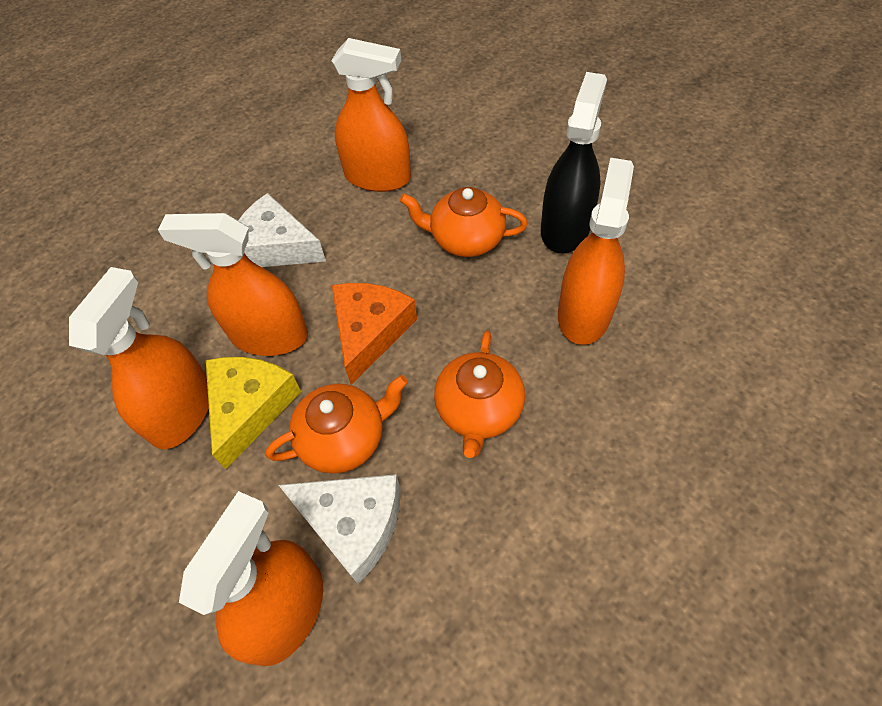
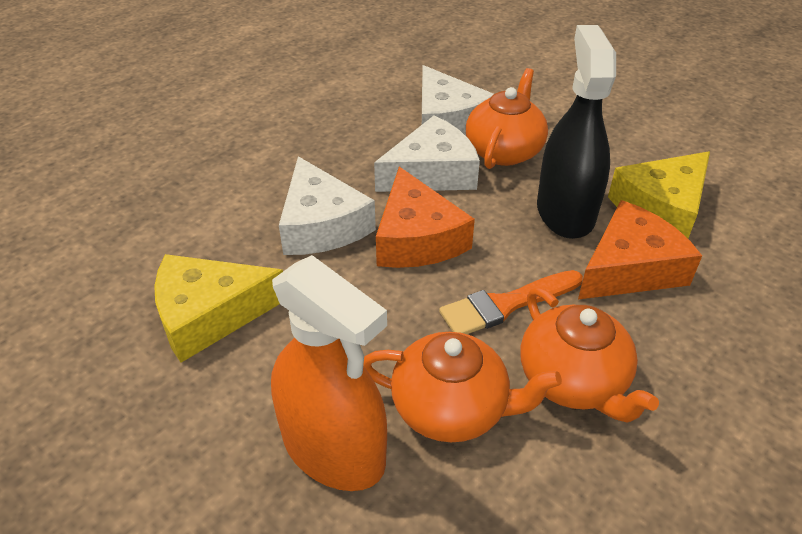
orange brush: 0 -> 1
orange cheese: 1 -> 2
orange spray bottle: 5 -> 1
white cheese: 2 -> 3
yellow cheese: 1 -> 2

